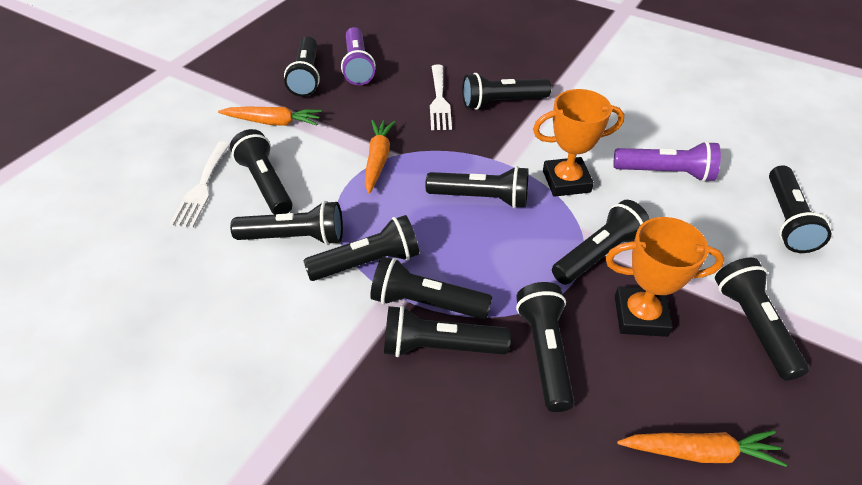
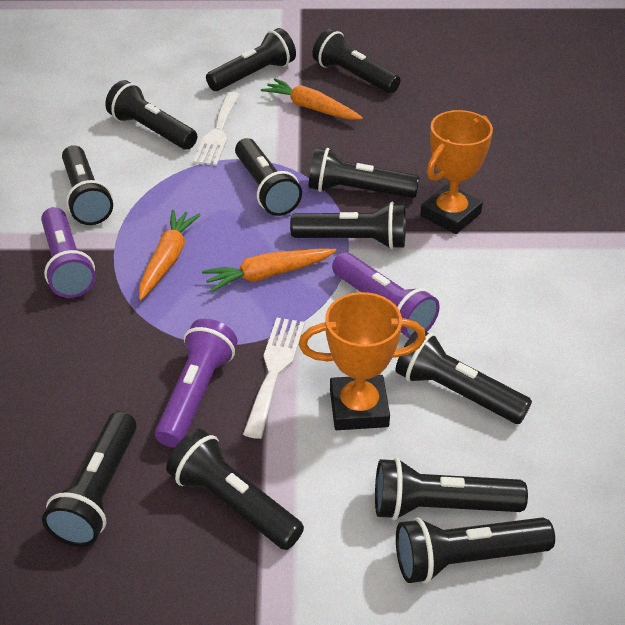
purple flashlight: 2 -> 3

